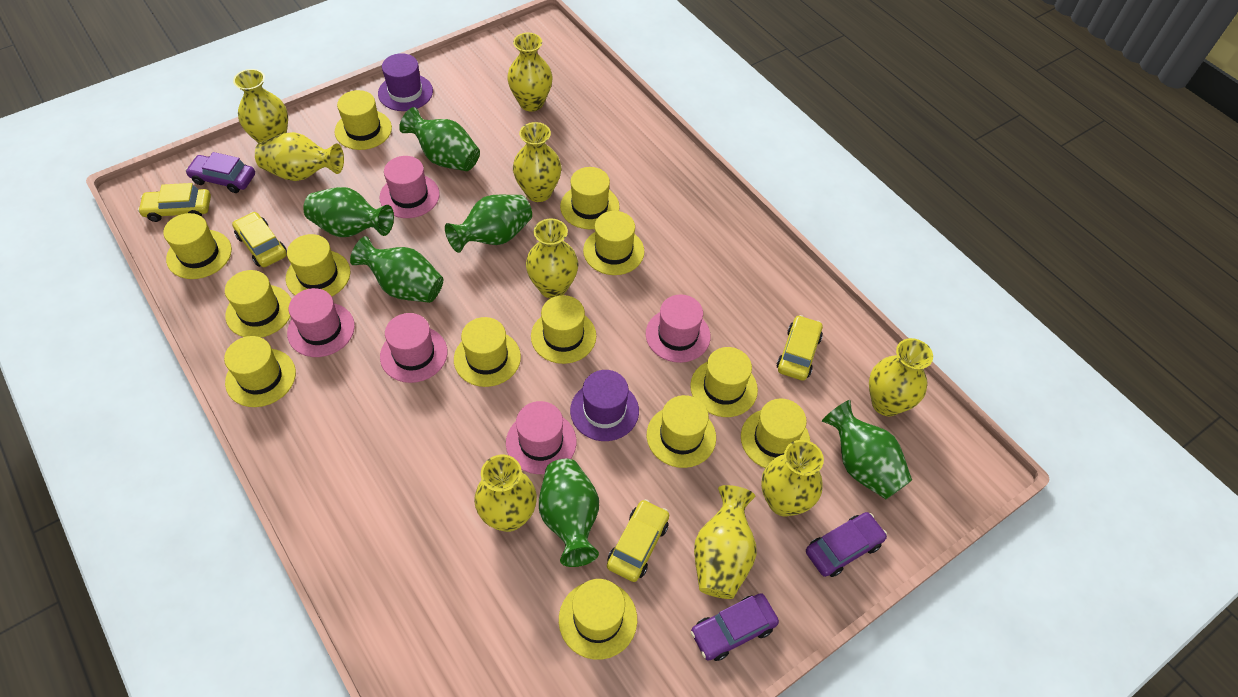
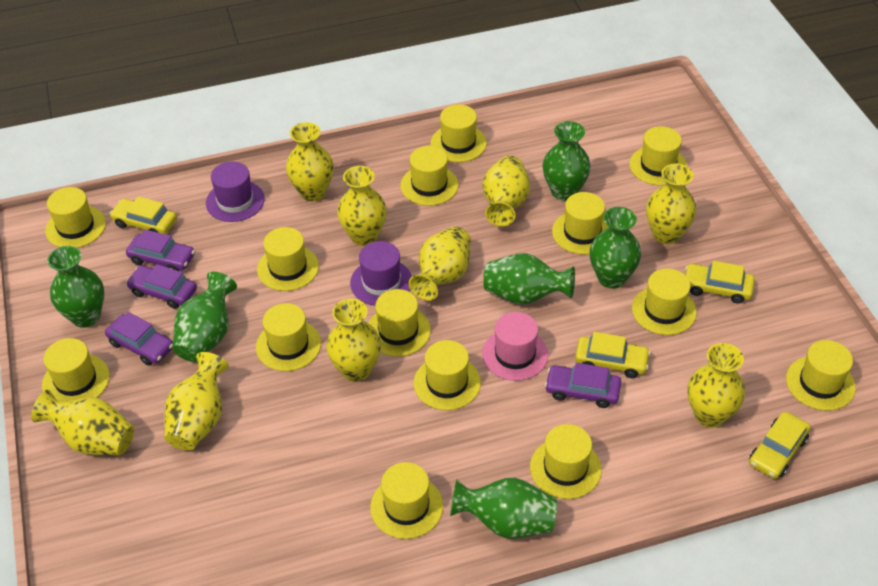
pink hat: 5 -> 1
purple car: 3 -> 4
yellow hat: 13 -> 14

